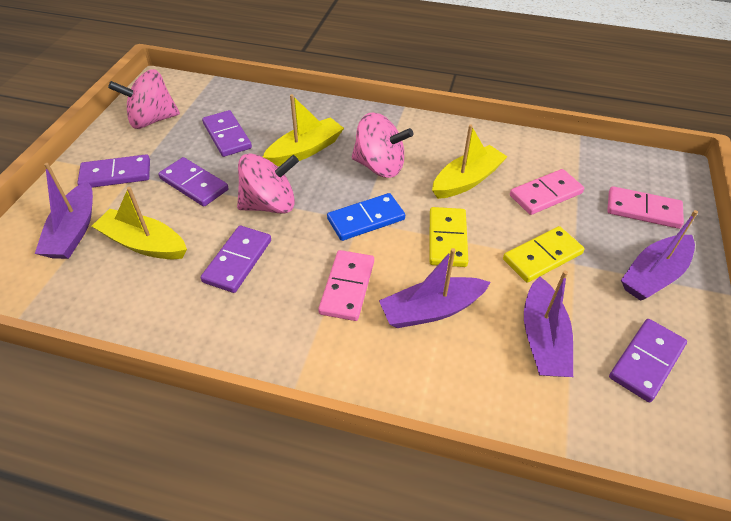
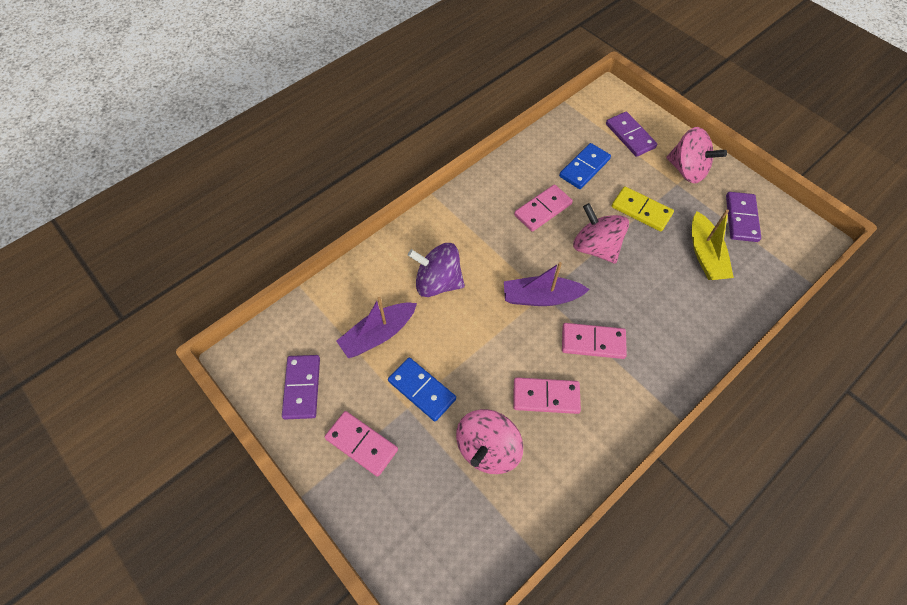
blue domino: 1 -> 2
pink domino: 3 -> 4
purple boat: 4 -> 2
purple domino: 5 -> 3
purple spinning top: 0 -> 1
yellow boat: 3 -> 1
yellow domino: 2 -> 1

